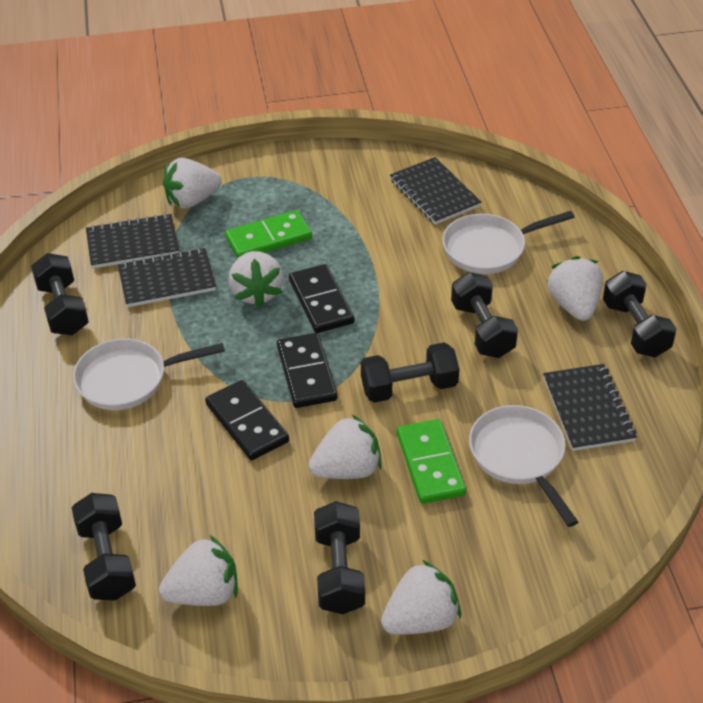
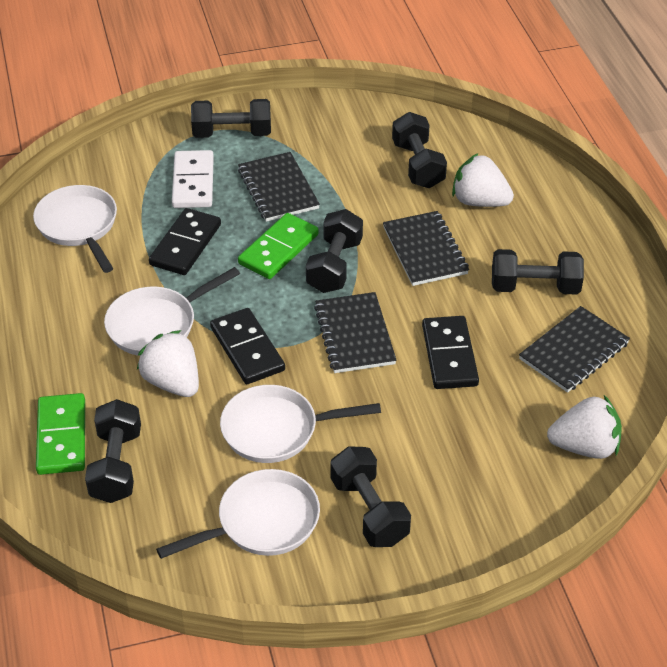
white domino: 0 -> 1
white pan: 3 -> 4
white strawberry: 6 -> 3

